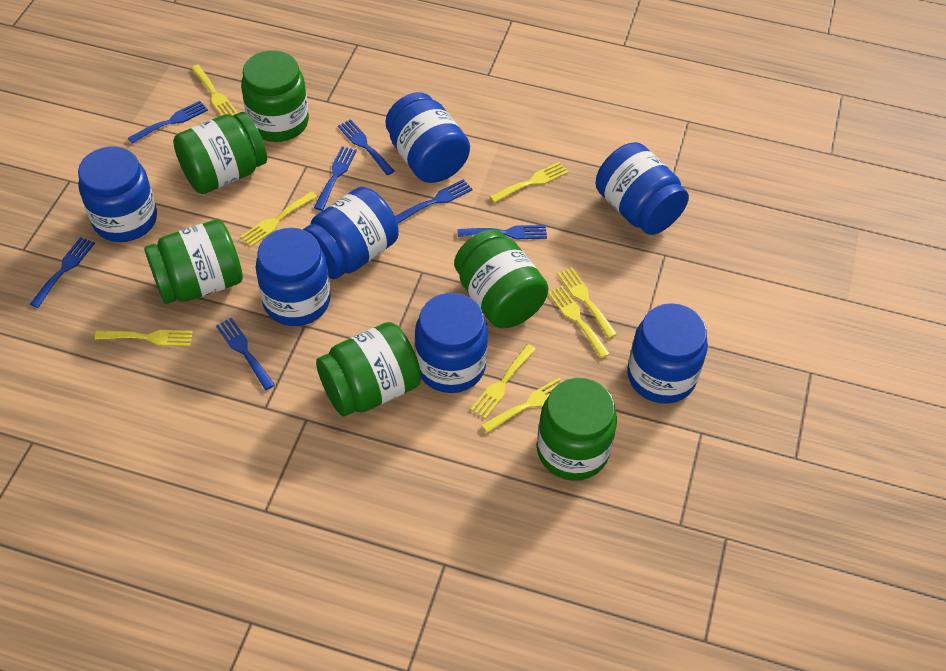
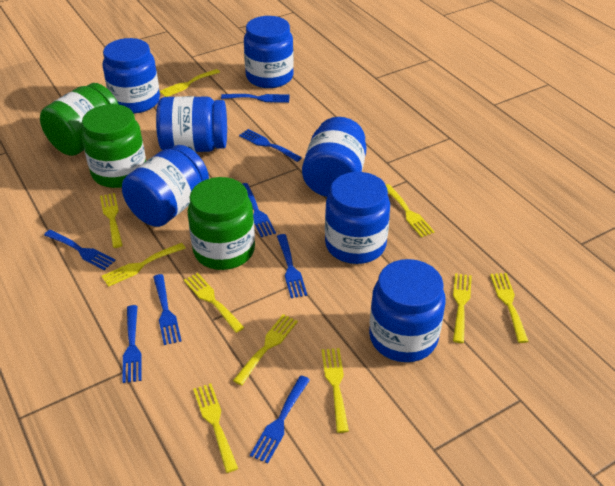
blue fork: 7 -> 8
green jar: 6 -> 3
yellow fork: 8 -> 10

